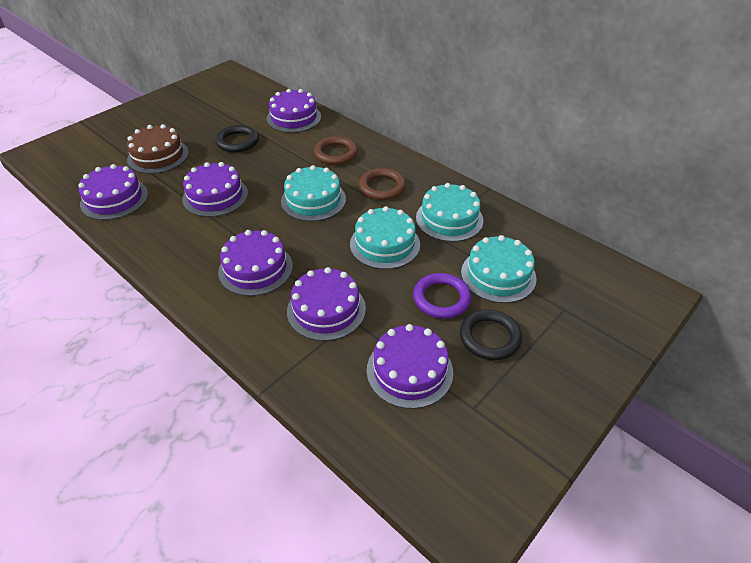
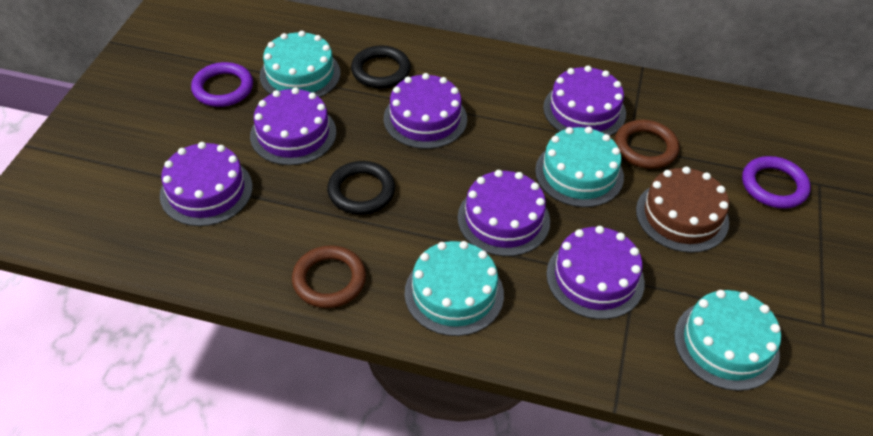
purple ring: 1 -> 2

